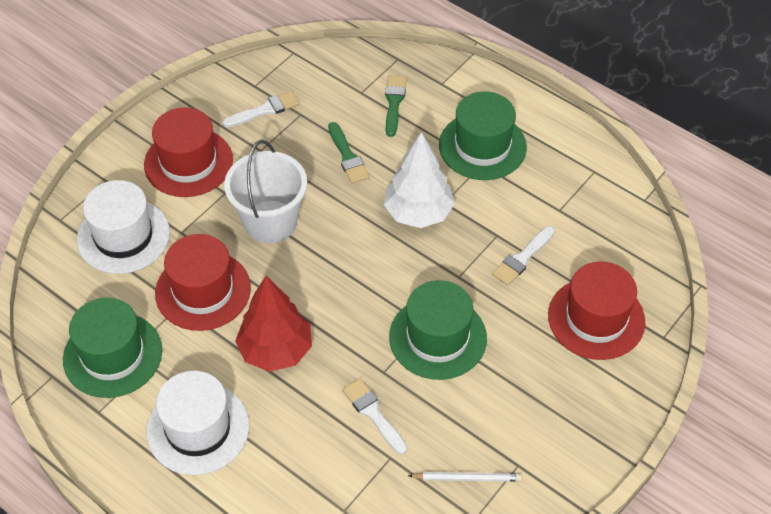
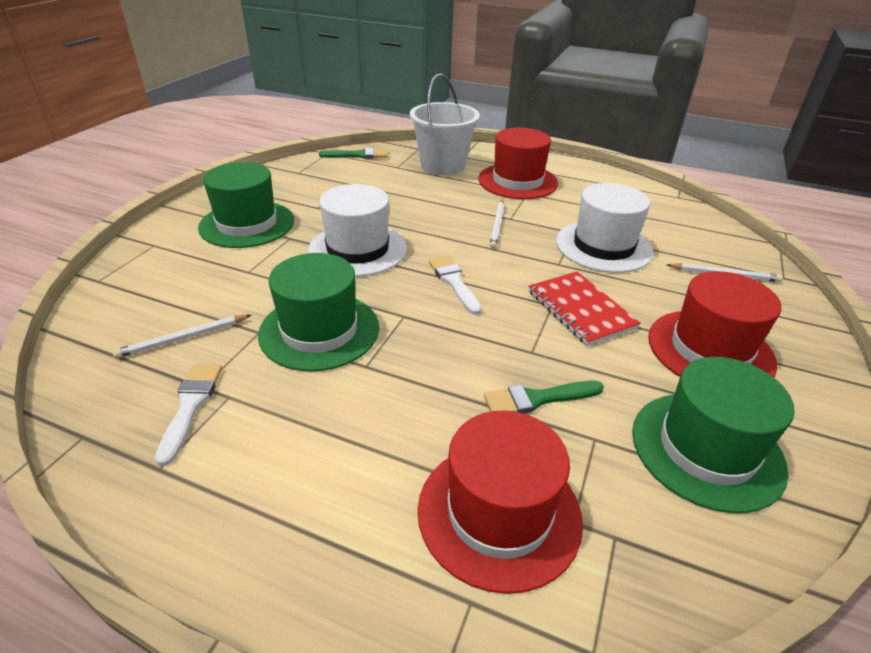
red notebook: 0 -> 1
red tree: 1 -> 0
white brush: 3 -> 2
white pencil: 1 -> 3
white tree: 1 -> 0

